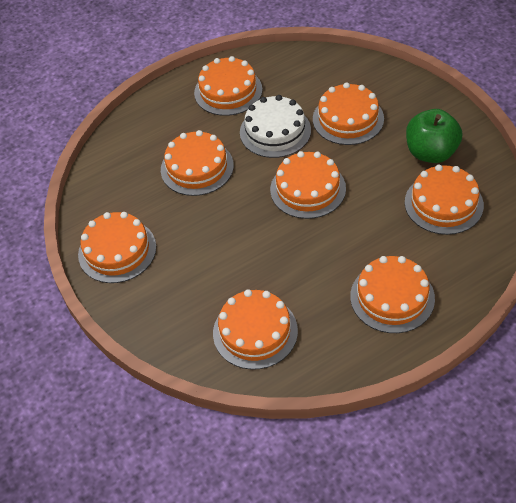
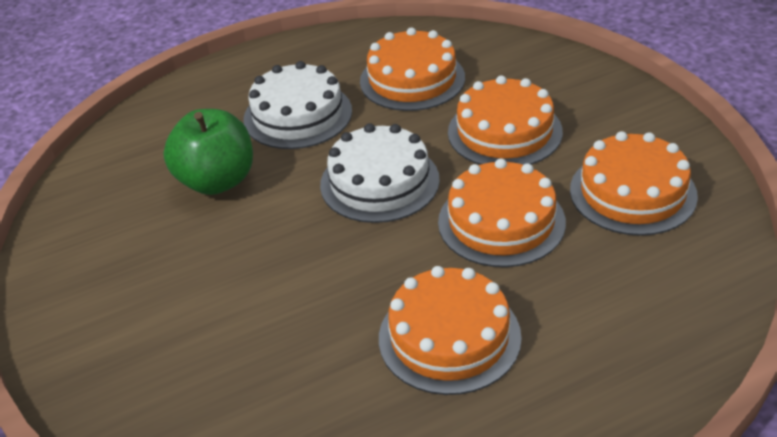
orange cake: 8 -> 5
white cake: 1 -> 2

